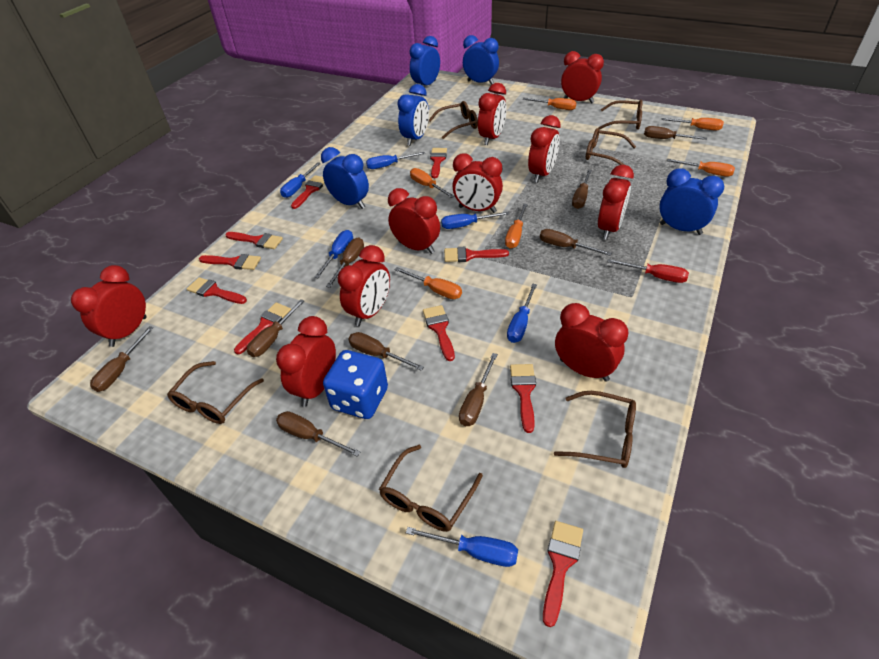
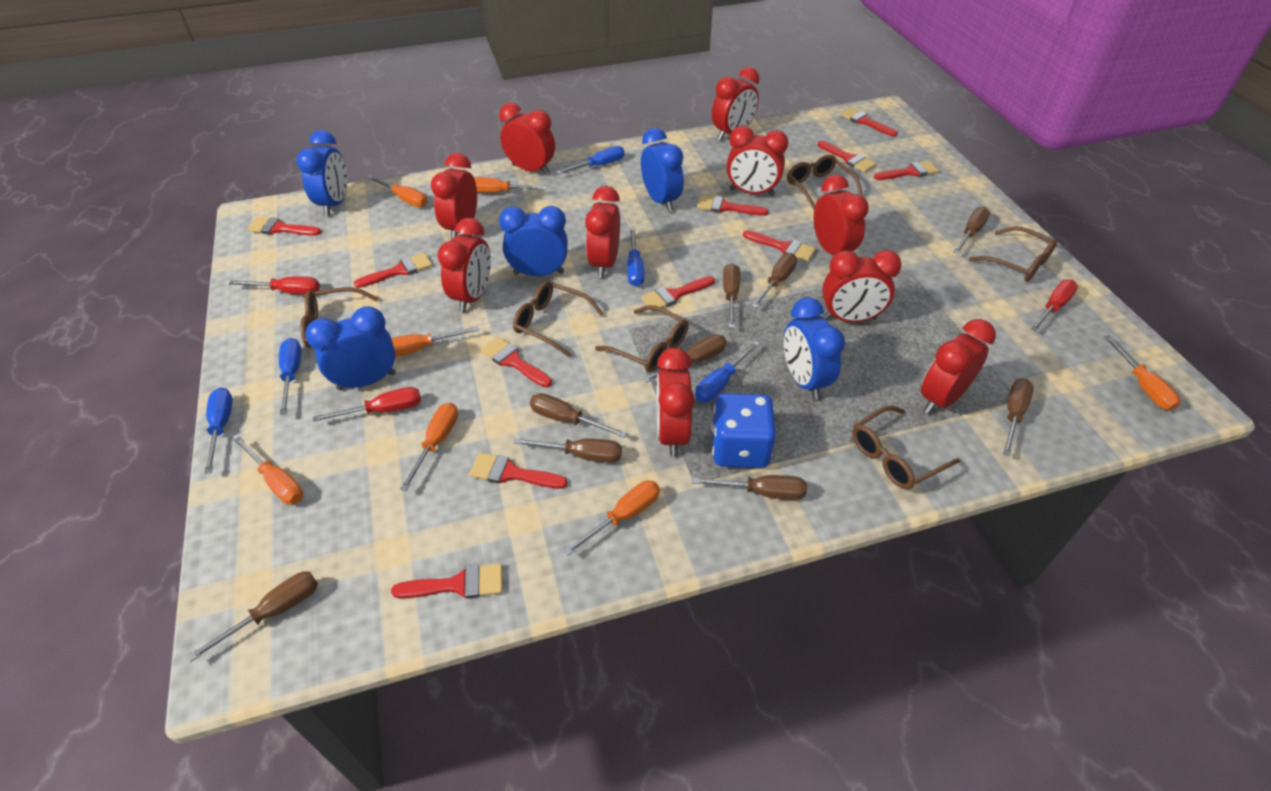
blue screwdriver: 6 -> 5
orange screwdriver: 6 -> 7
red brush: 10 -> 11
red screwdriver: 1 -> 3

